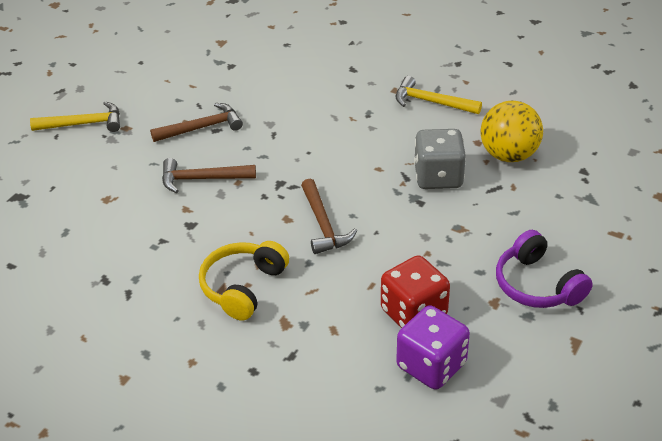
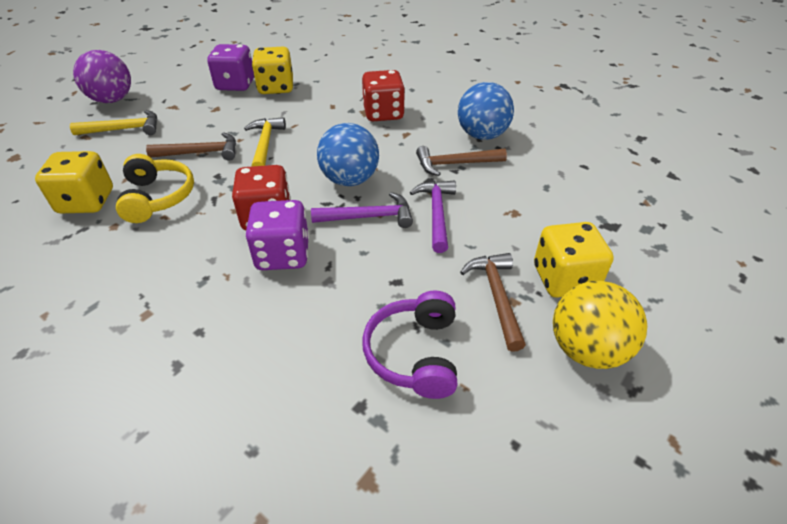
blue ball: 0 -> 2
grey dice: 1 -> 0
purple ball: 0 -> 1
purple dice: 1 -> 2
purple hammer: 0 -> 2
red dice: 1 -> 2
yellow dice: 0 -> 3

